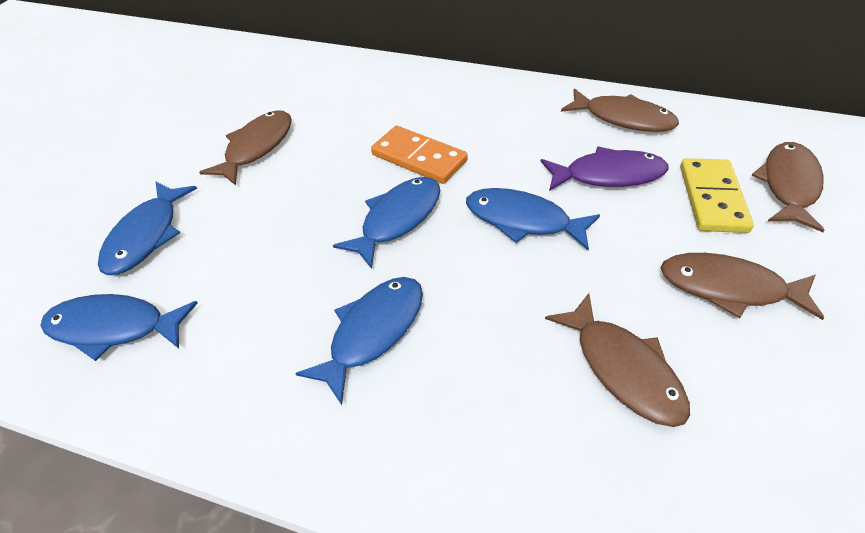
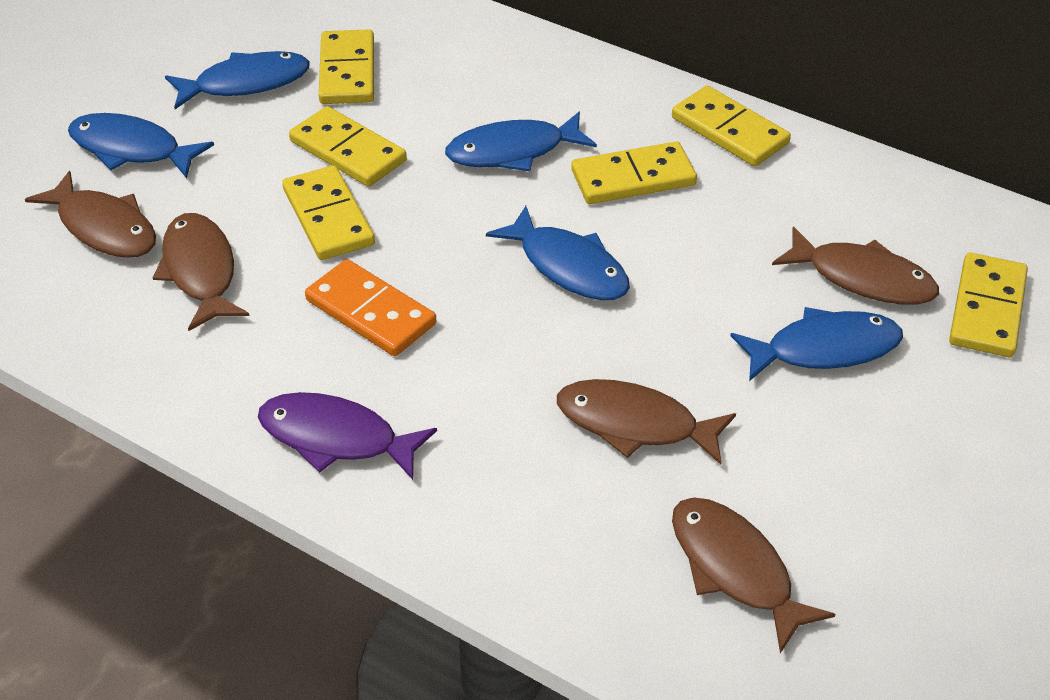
yellow domino: 1 -> 6

